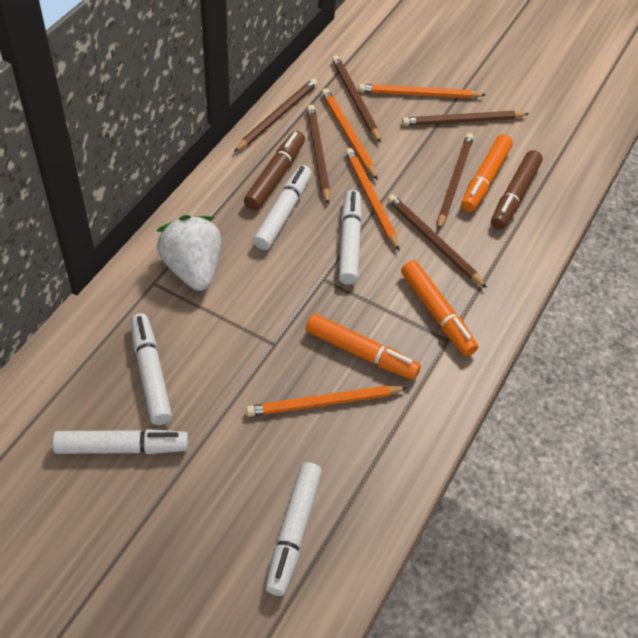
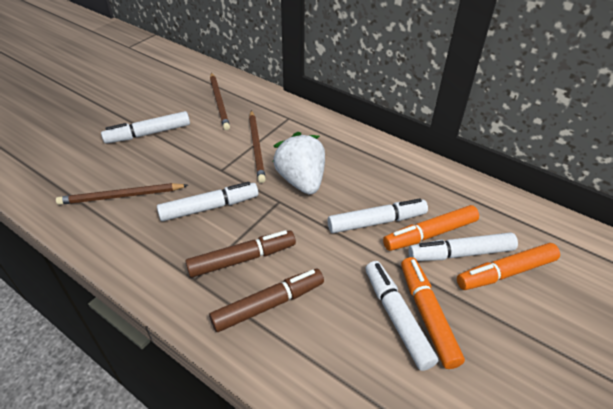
brown pencil: 6 -> 3
orange pencil: 4 -> 0

